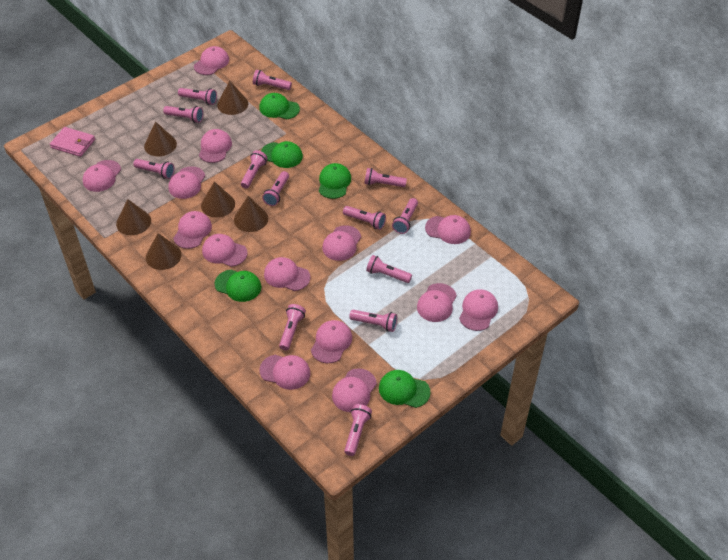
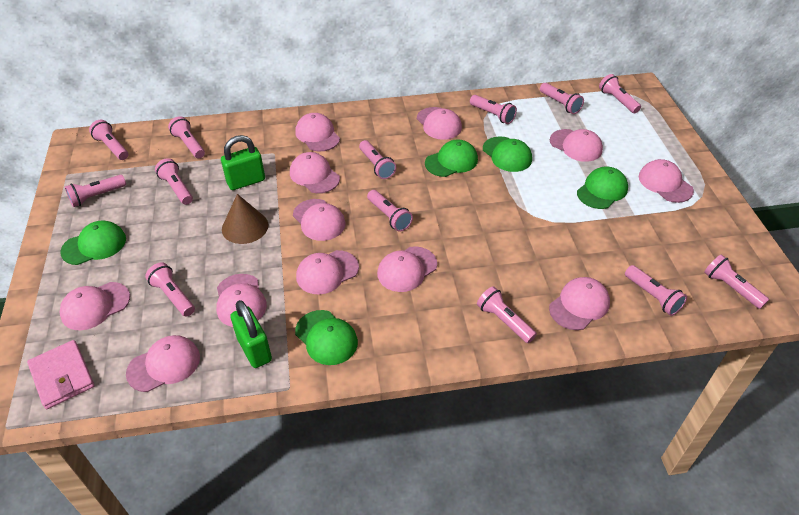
brown cone: 6 -> 1
green padlock: 0 -> 2
pink cap: 14 -> 12

